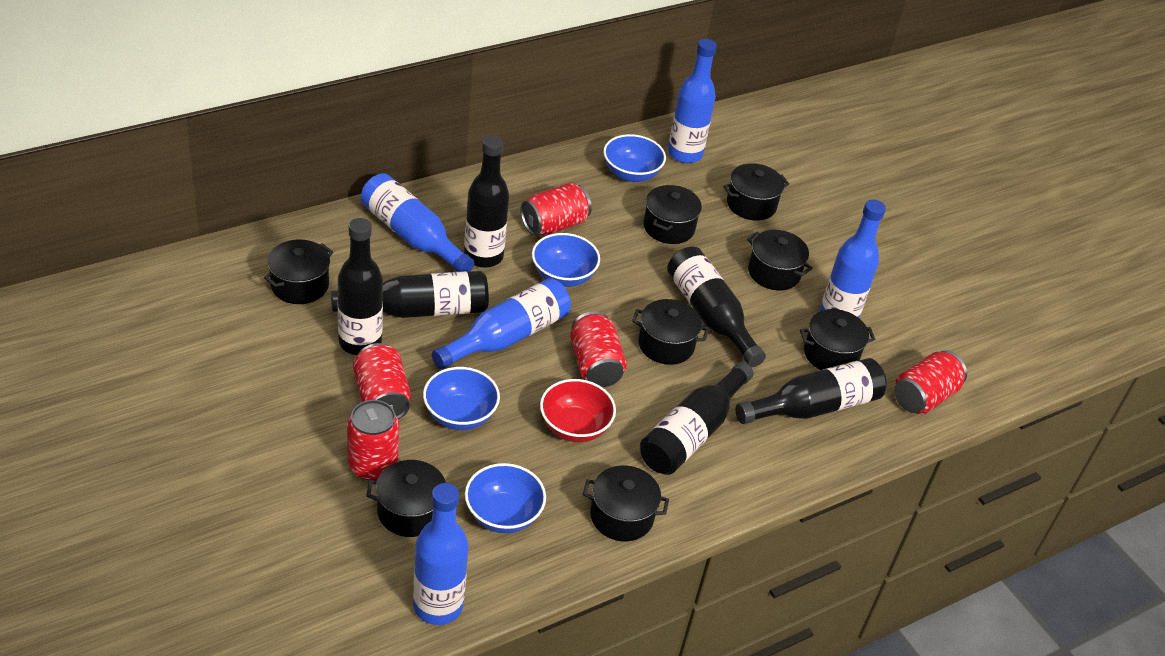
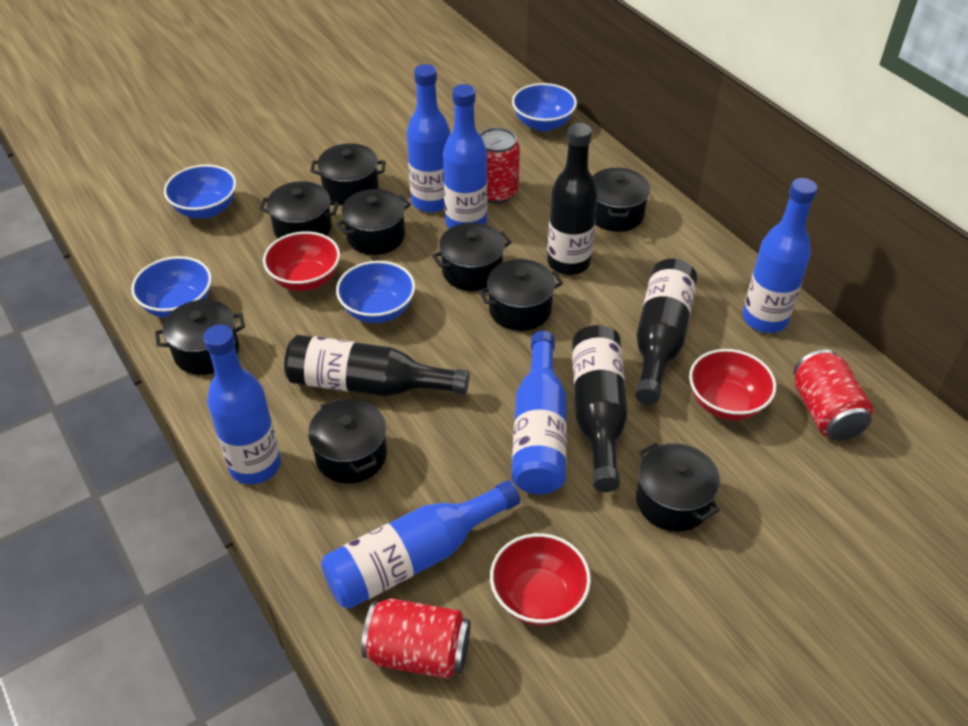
black bottle: 6 -> 4
black pot: 8 -> 9
blue bottle: 5 -> 6
red bowl: 1 -> 3
red can: 5 -> 3

